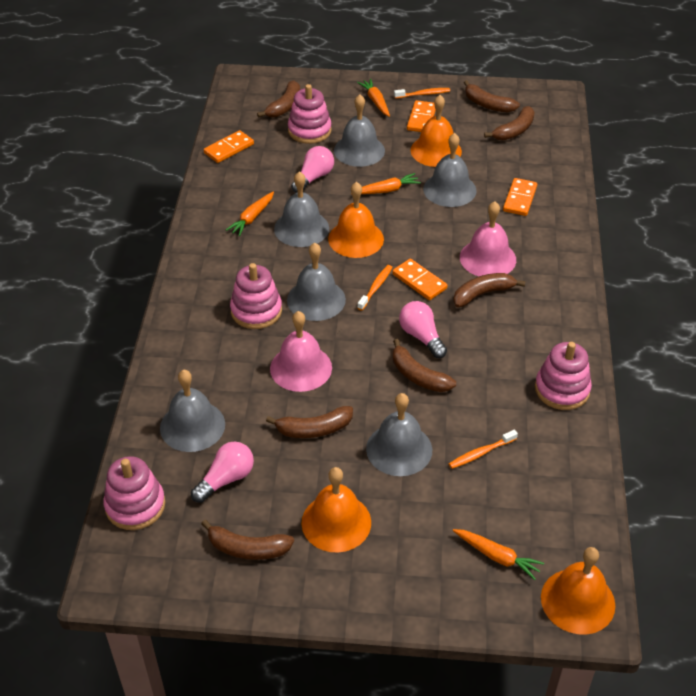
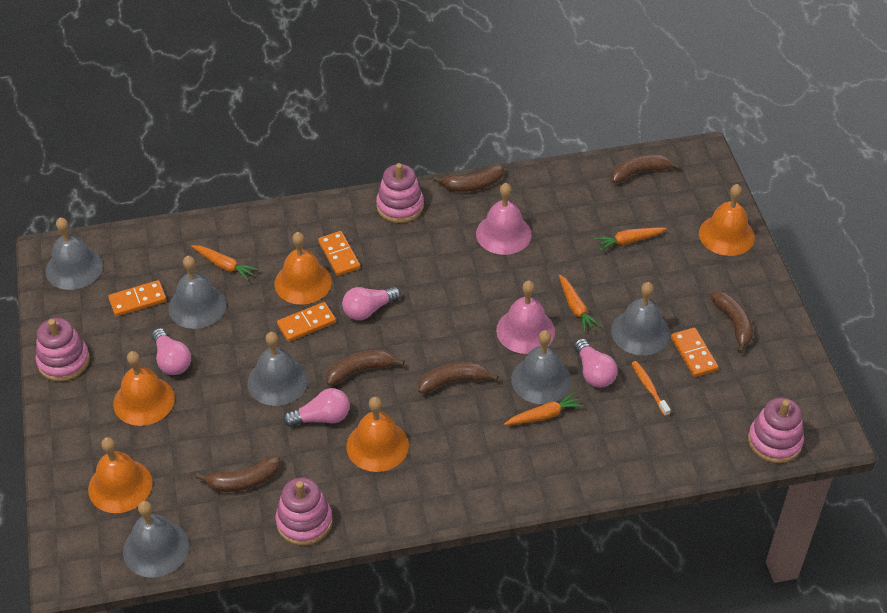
brown banana: 7 -> 6
orange bell: 4 -> 5
orange toothbrush: 3 -> 1
pink light bulb: 3 -> 4

